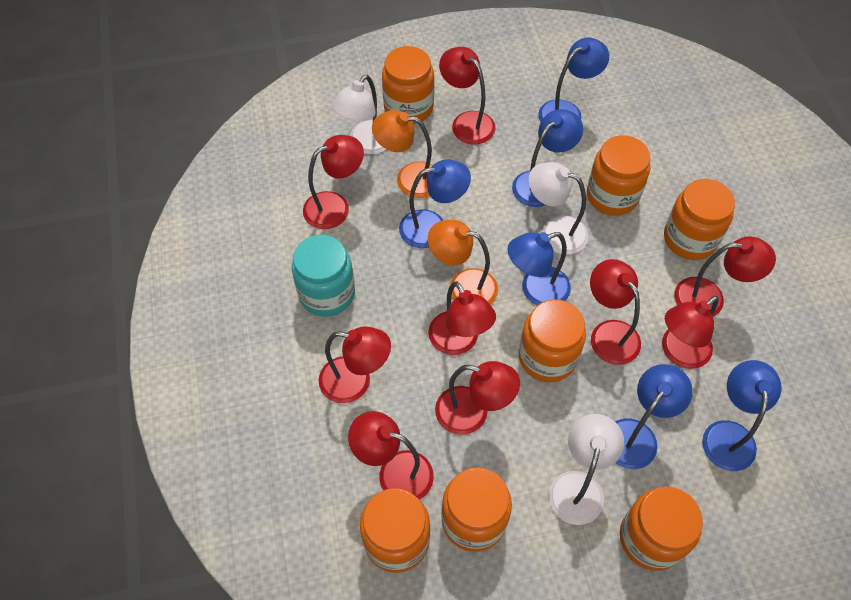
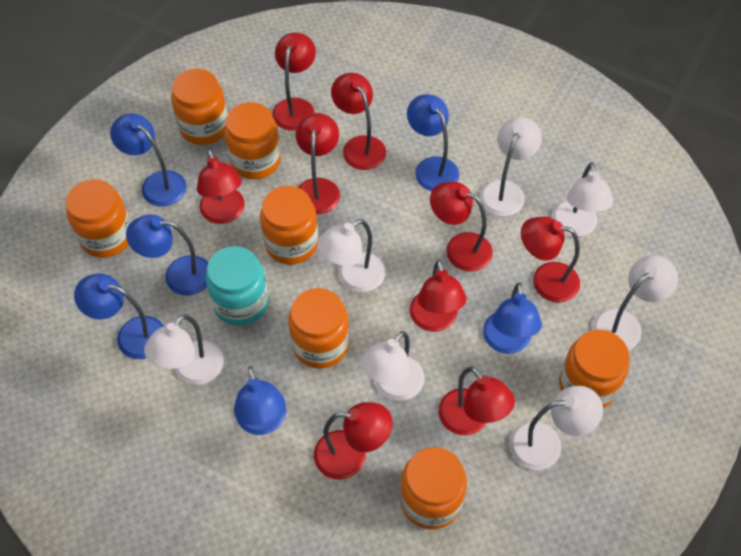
orange lamp: 2 -> 0
white lamp: 3 -> 7

